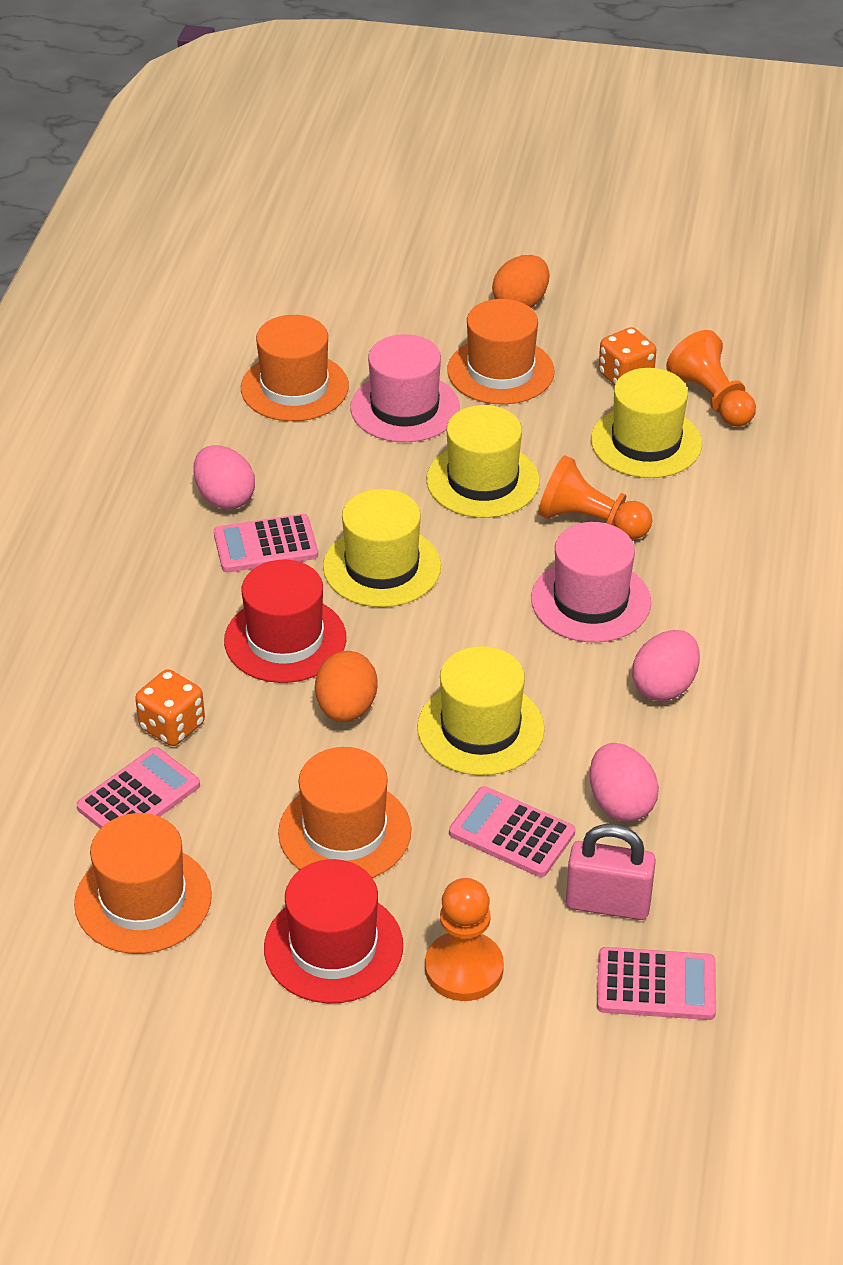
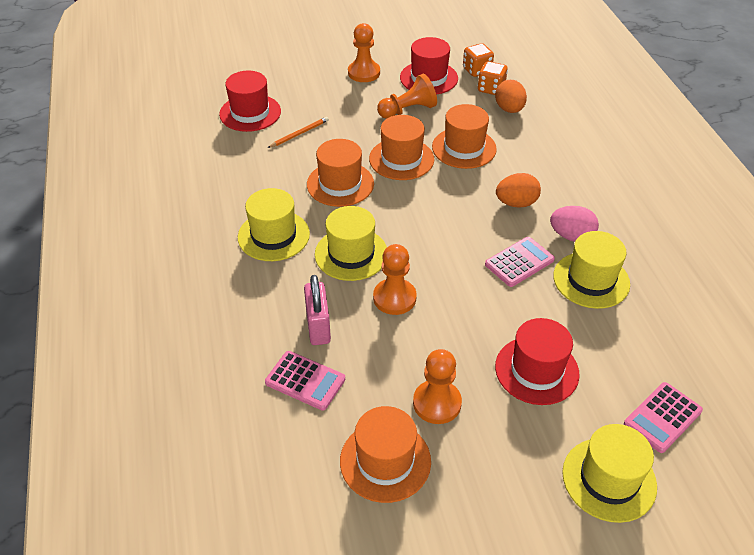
orange pawn: 3 -> 4
orange pencil: 0 -> 1
pink calculator: 4 -> 3
pink egg: 3 -> 1
pink hat: 2 -> 0
red hat: 2 -> 3

